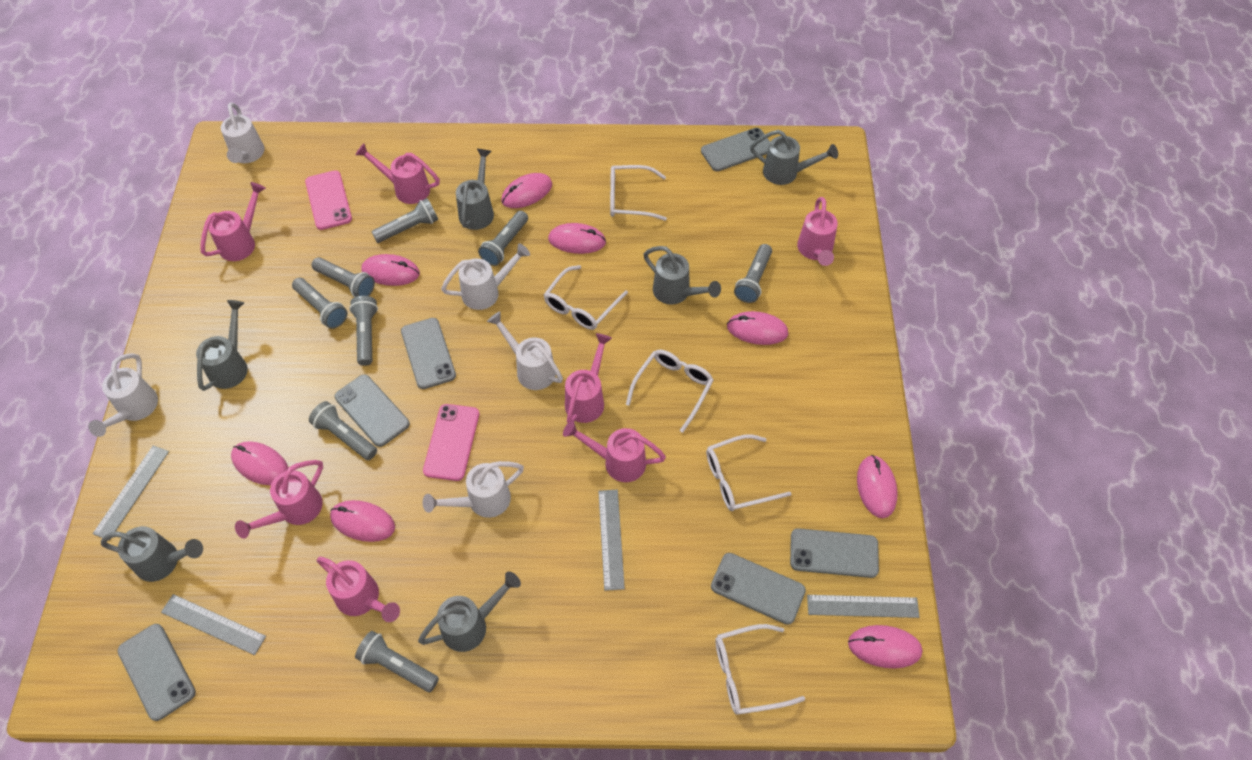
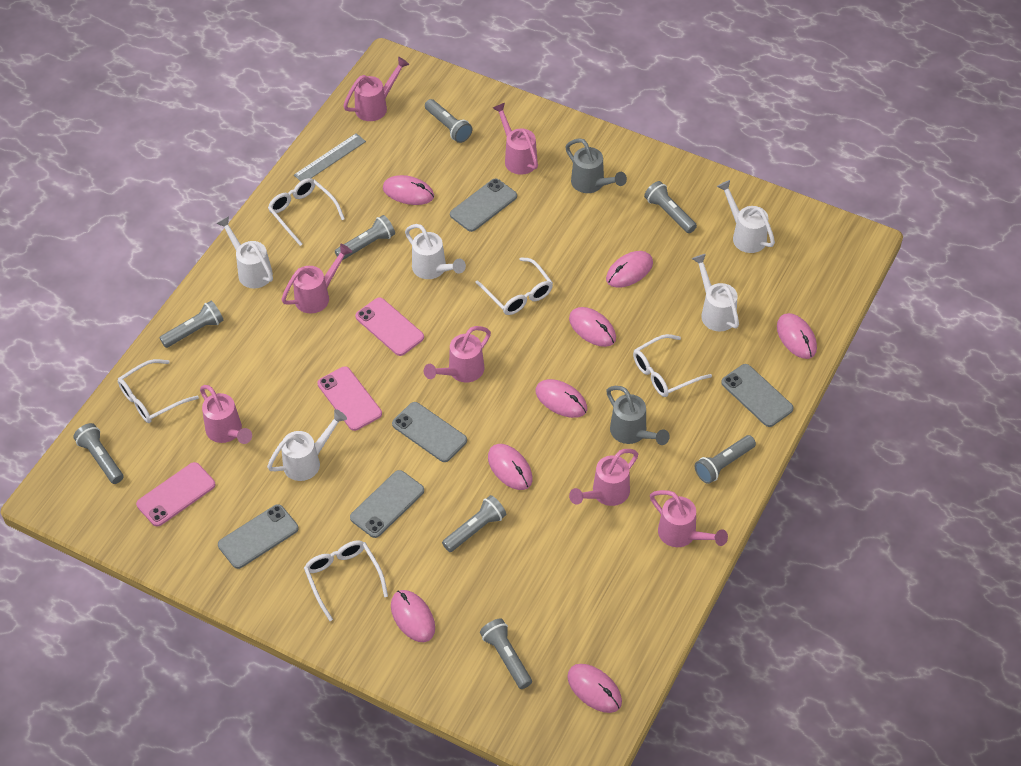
grey phone: 6 -> 5
grey ruler: 4 -> 1
grey watering can: 6 -> 2
pink phone: 2 -> 3

